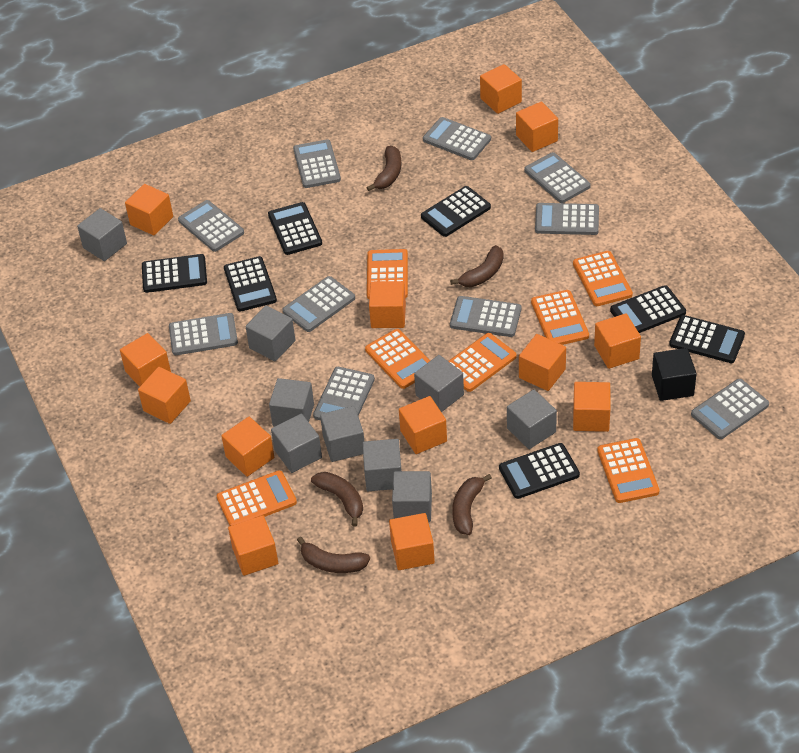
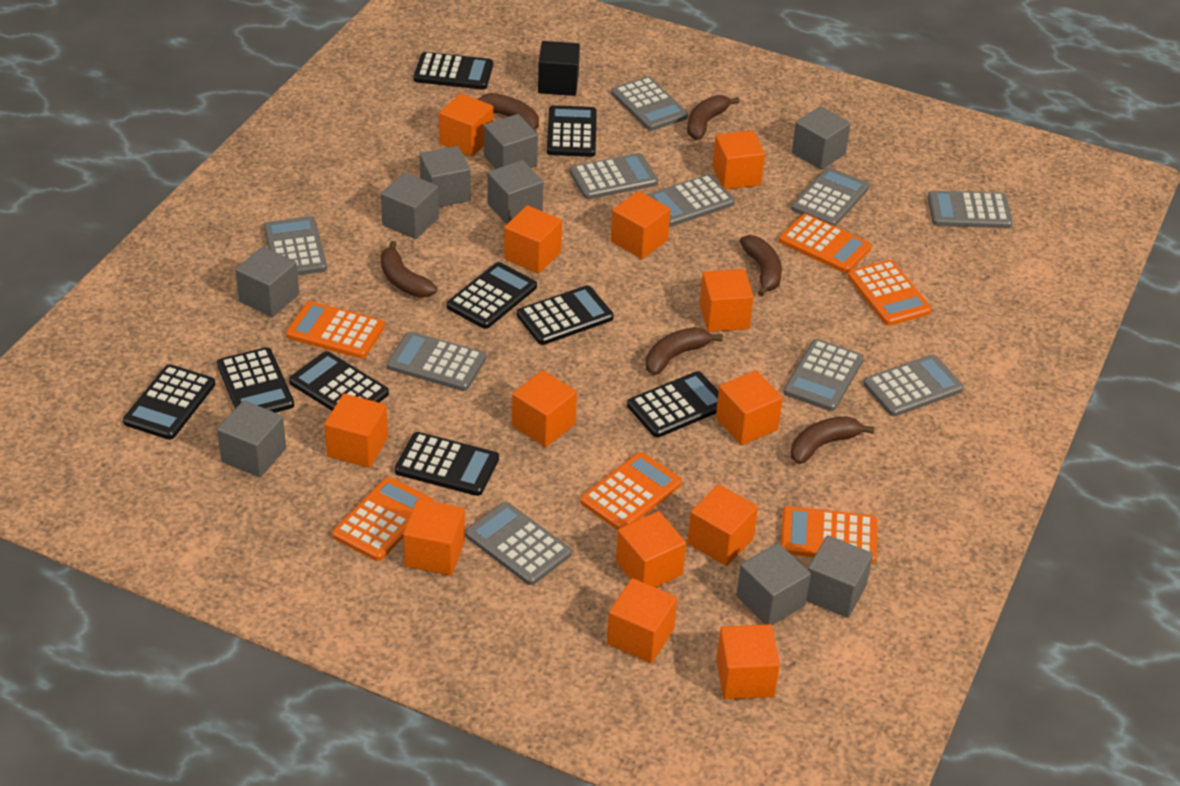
black calculator: 7 -> 9
brown banana: 5 -> 6
orange calculator: 7 -> 6

